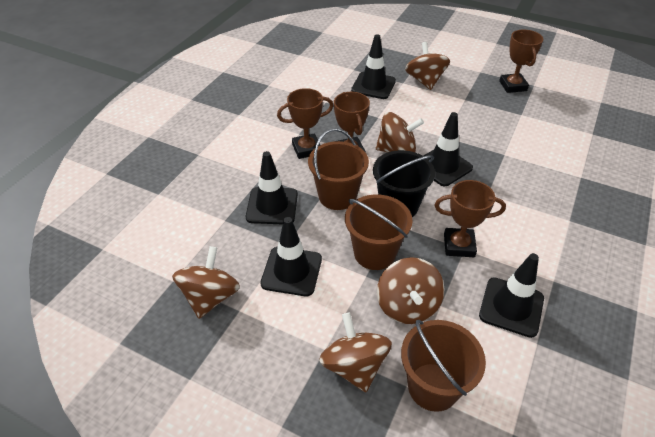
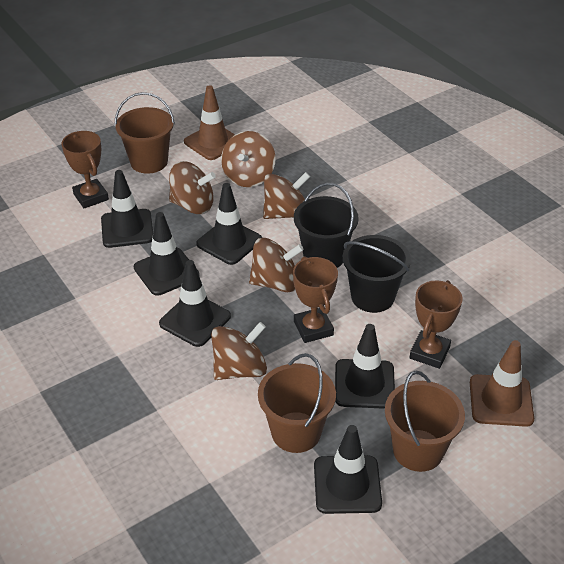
black bucket: 1 -> 2
black traffic cone: 5 -> 6
brown traffic cone: 0 -> 2
brown trophy: 4 -> 3

